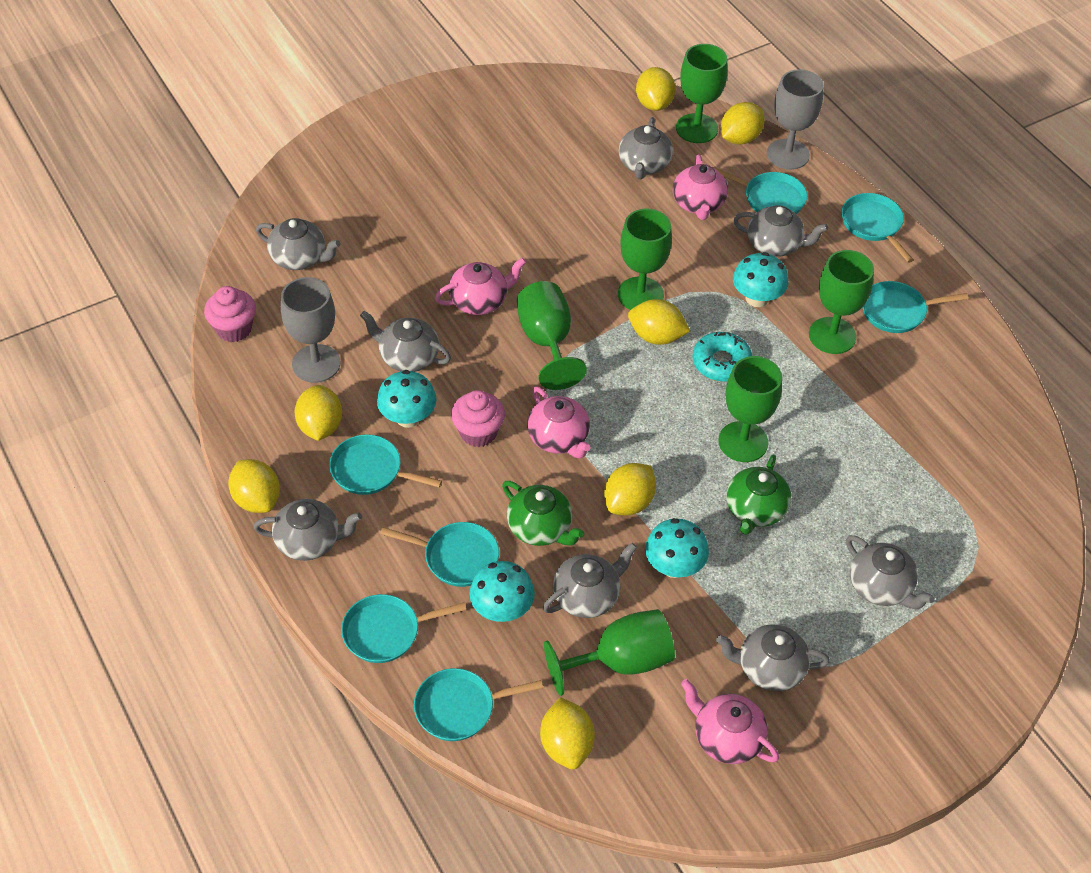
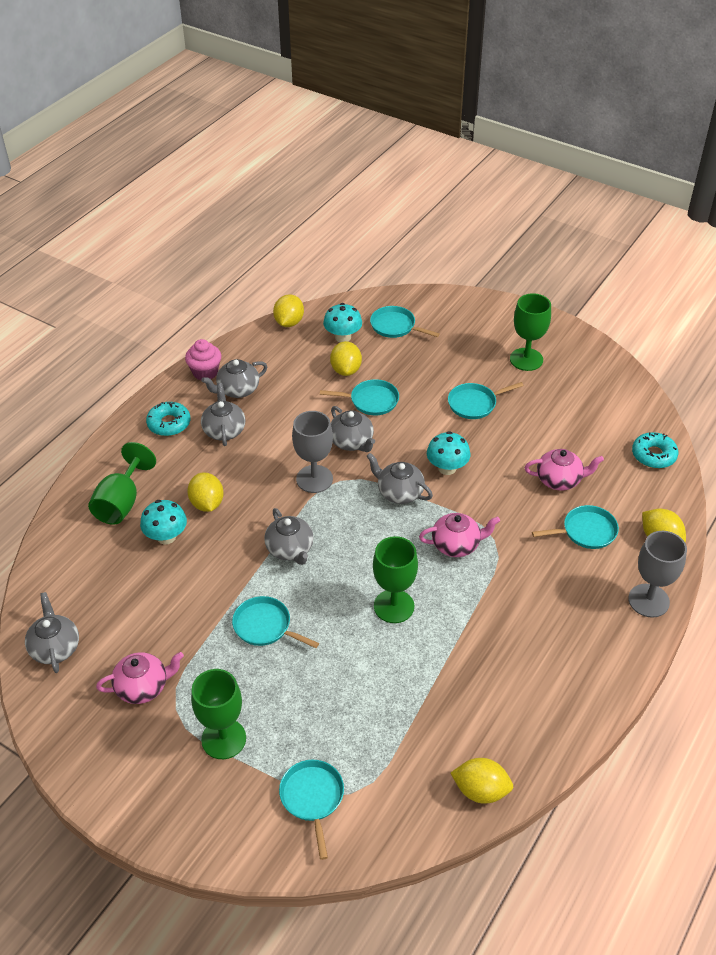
green goblet: 6 -> 4
green teapot: 2 -> 0
grey teapot: 8 -> 6
pink cupcake: 2 -> 1
pink teapot: 4 -> 3
turquoise donut: 1 -> 2
turquoise mushroom: 4 -> 3
turquoise pan: 7 -> 6
yellow lemon: 7 -> 5

